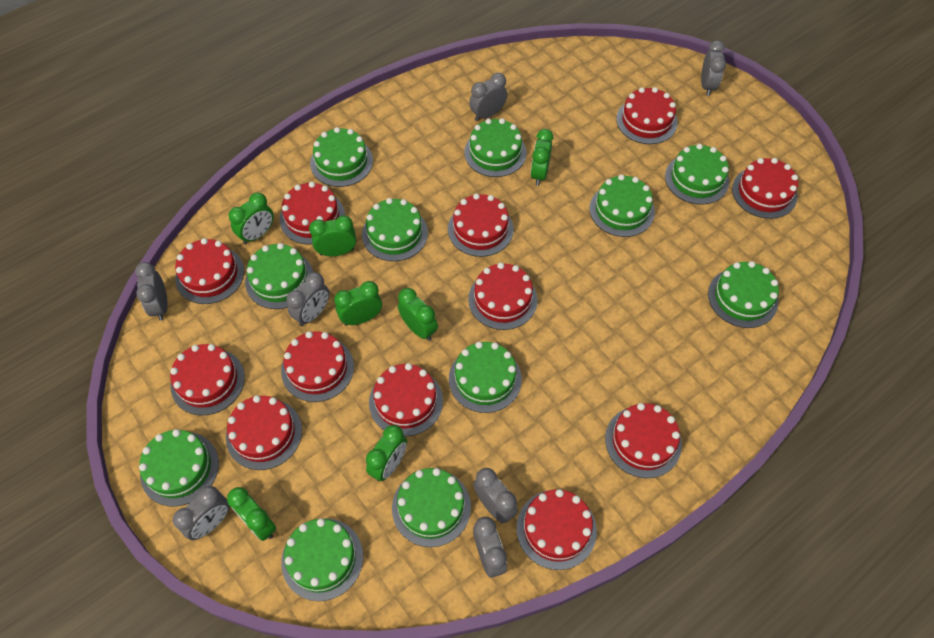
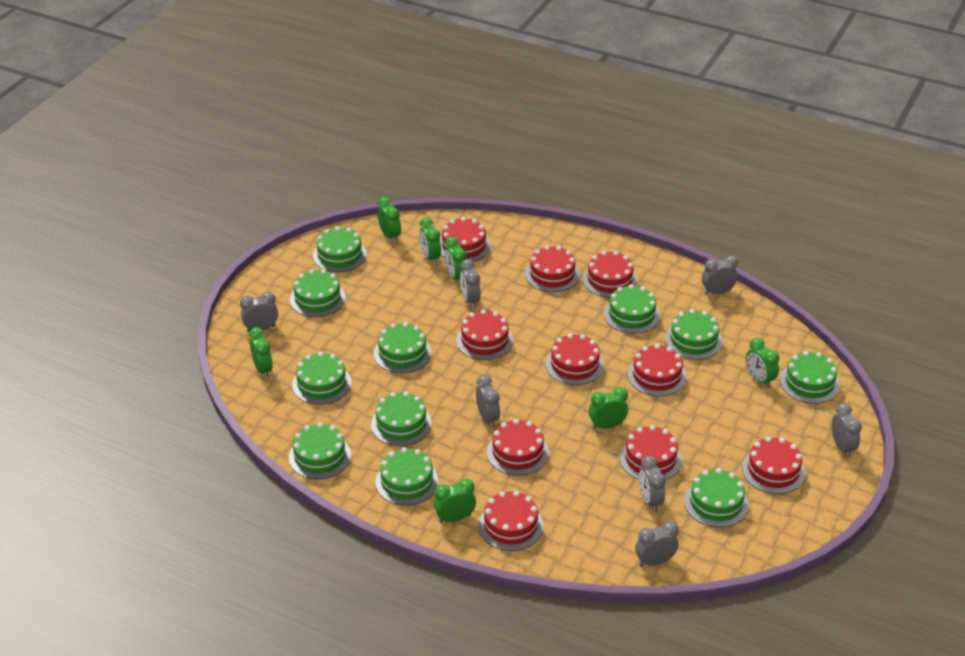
red cake: 12 -> 10

